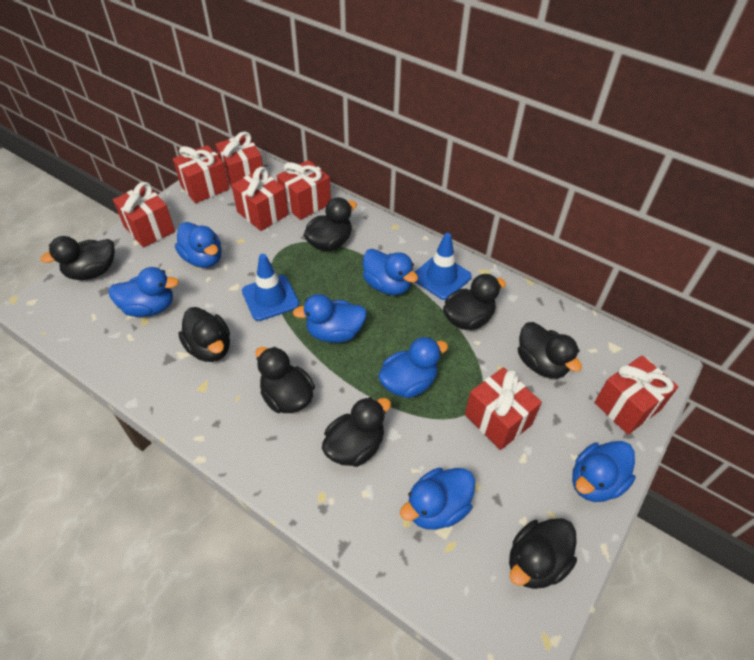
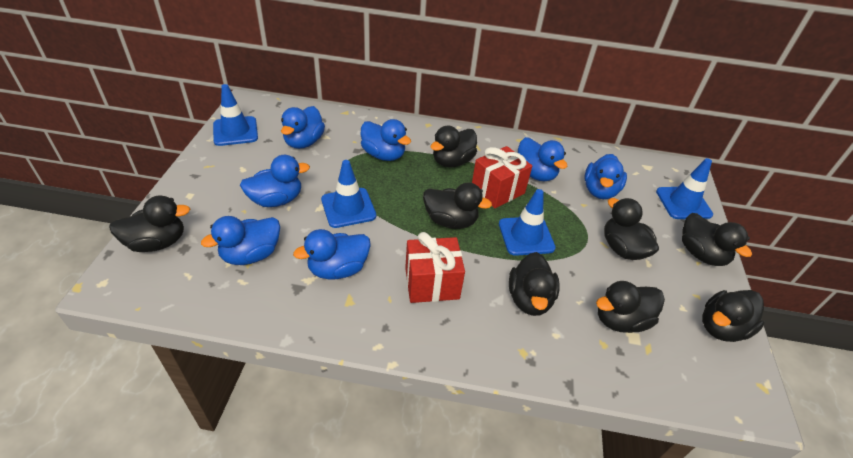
blue traffic cone: 2 -> 4
red gift: 7 -> 2

